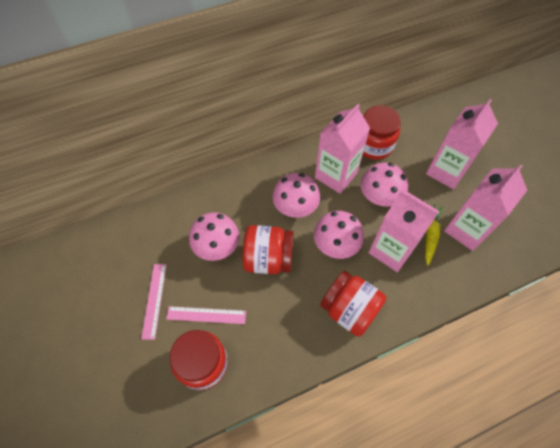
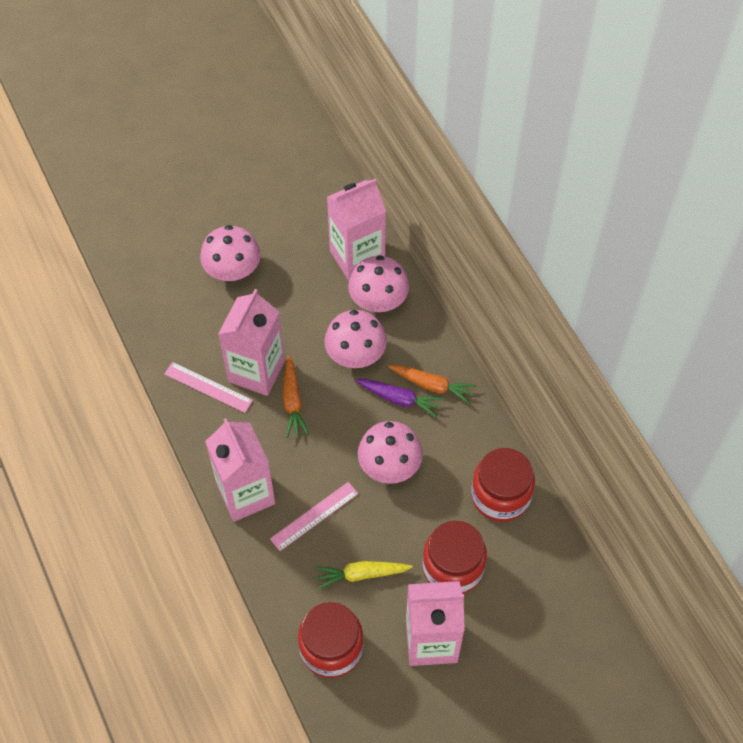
orange carrot: 0 -> 2
purple carrot: 0 -> 1
red jar: 4 -> 3

